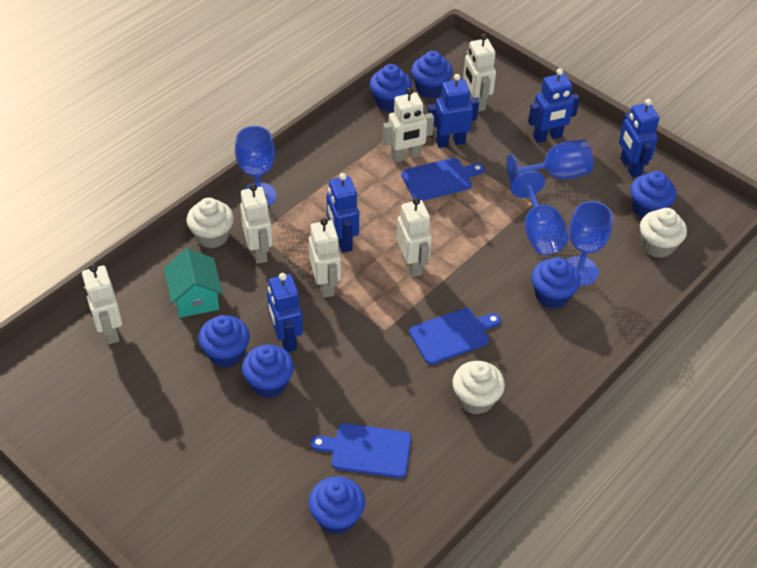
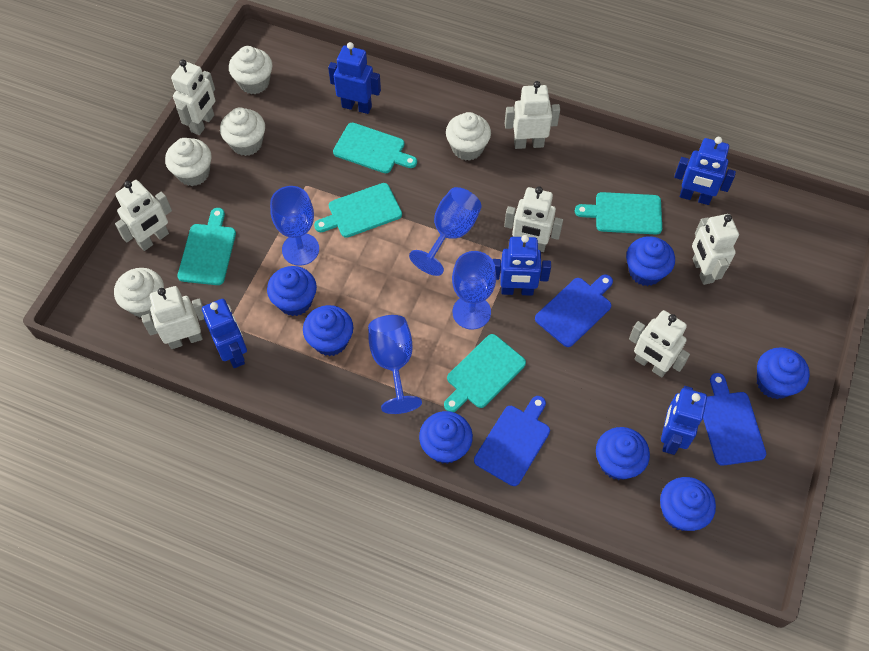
turquoise cutting board: 0 -> 5
turquoise house: 1 -> 0
white cupcake: 3 -> 5
white robot: 6 -> 7

